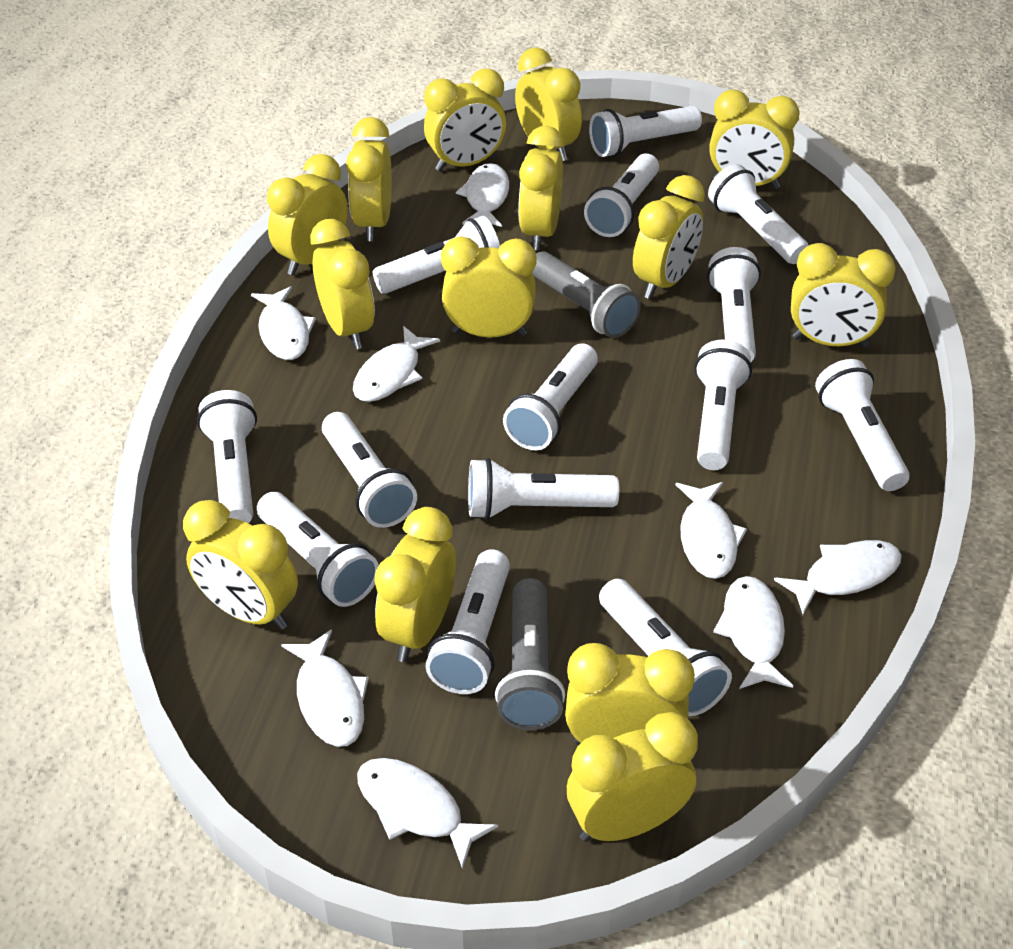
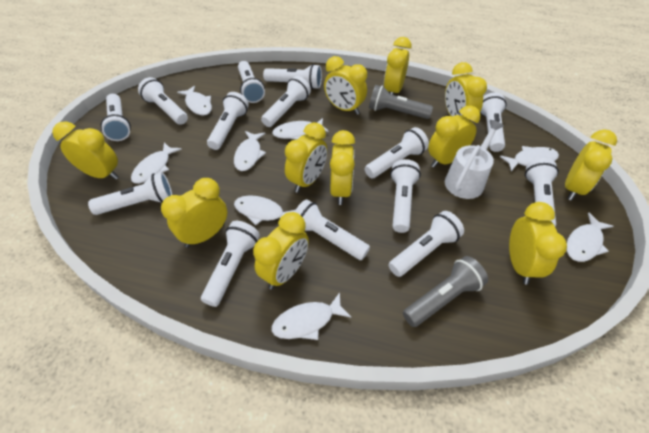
white watering can: 0 -> 1
yellow clock: 14 -> 11

